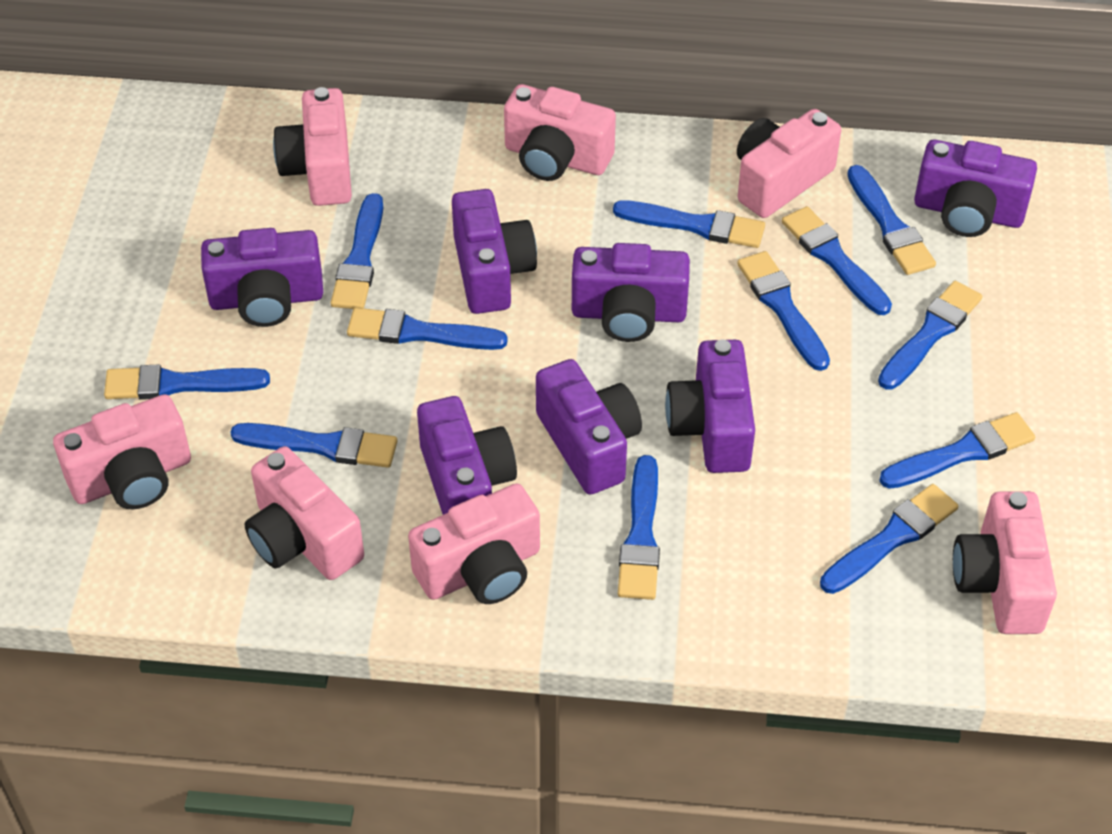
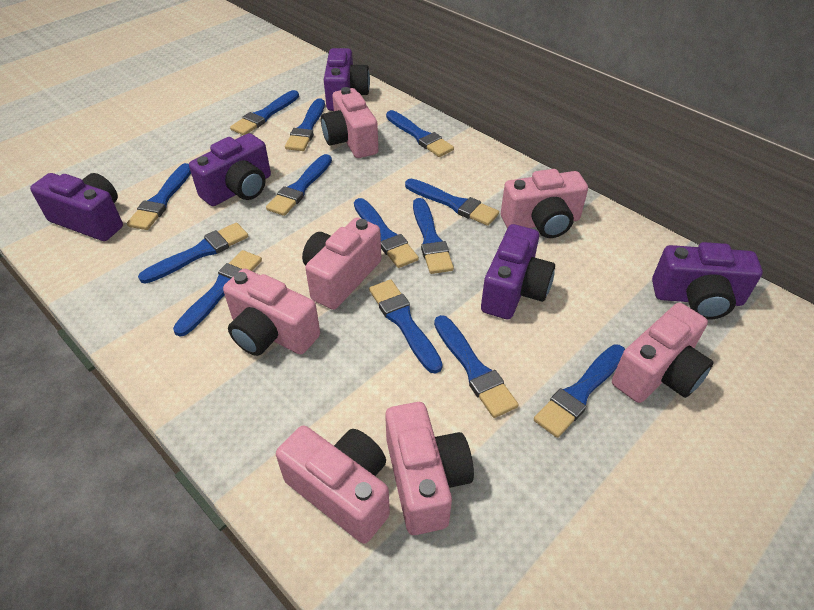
blue brush: 12 -> 13
purple camera: 7 -> 5

